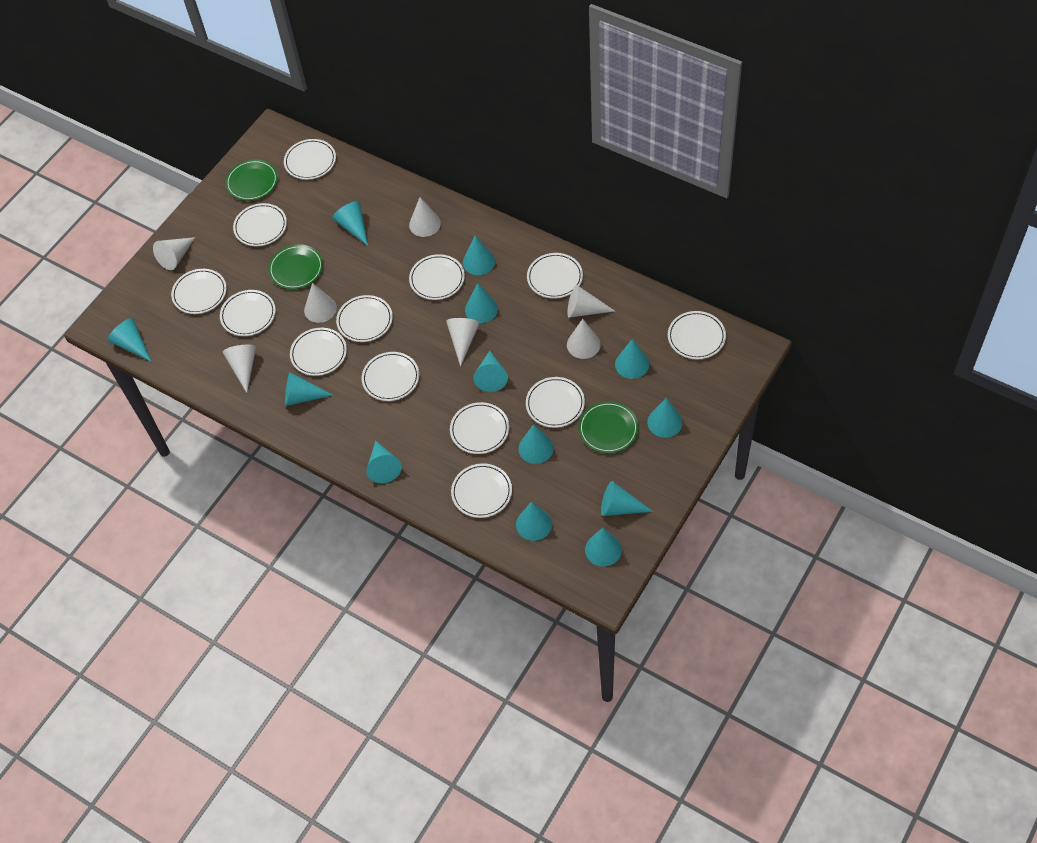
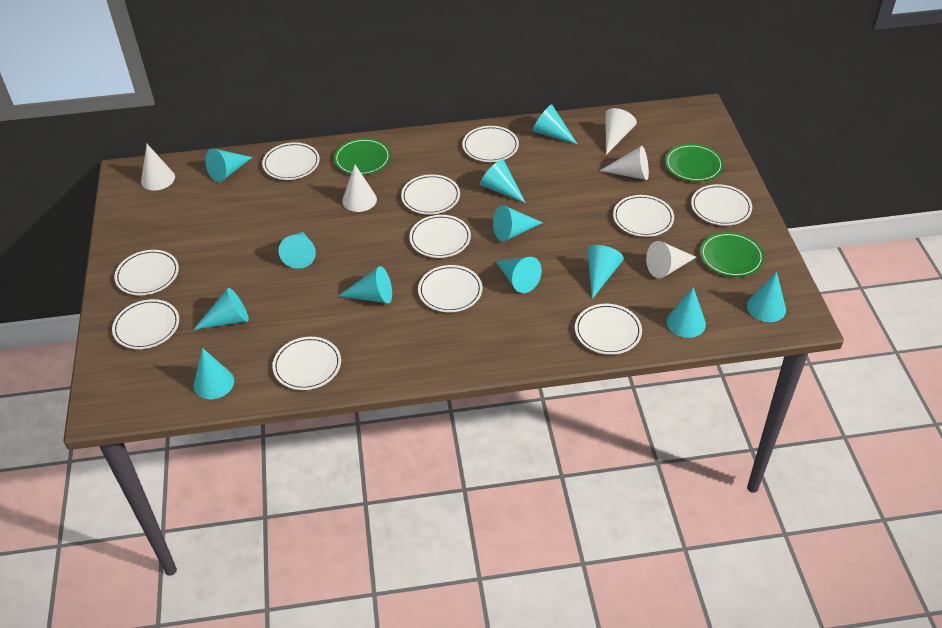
turquoise cone: 13 -> 12
white cone: 7 -> 5
white plate: 13 -> 11

